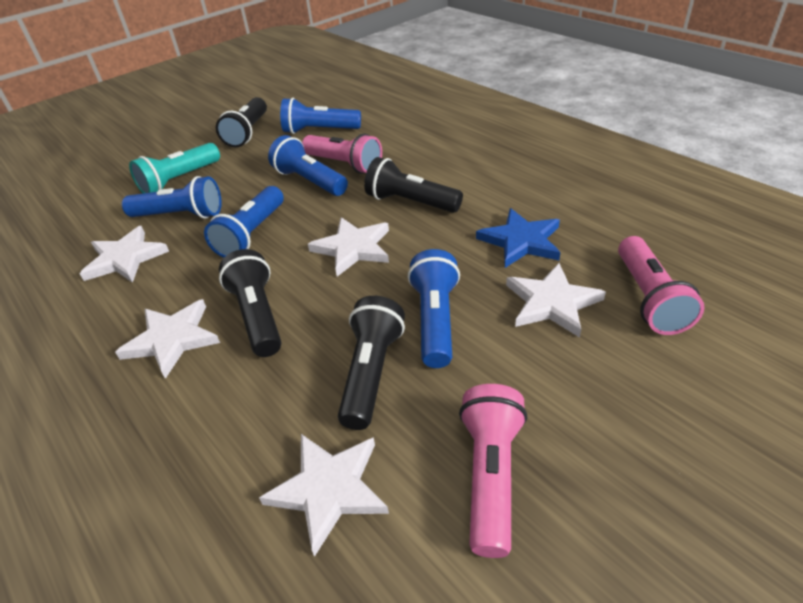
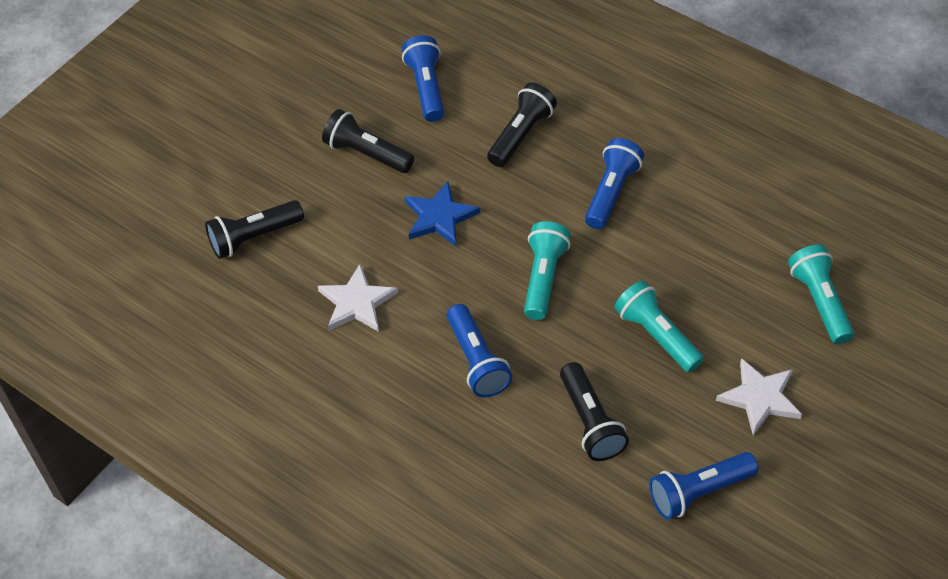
blue flashlight: 5 -> 4
pink flashlight: 3 -> 0
turquoise flashlight: 1 -> 3
white star: 5 -> 2

